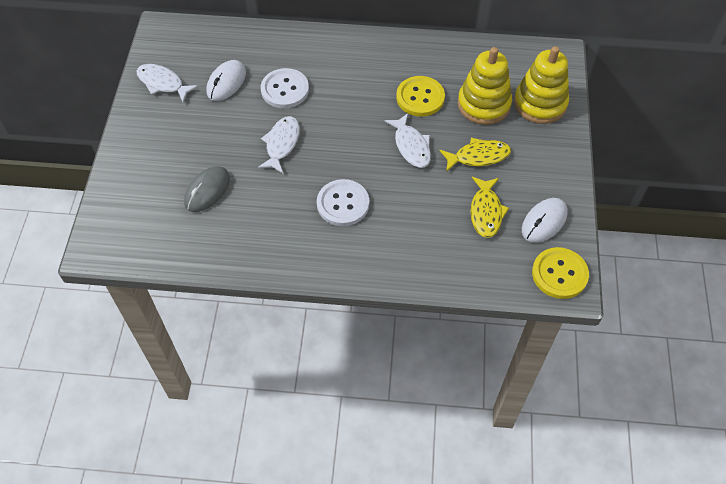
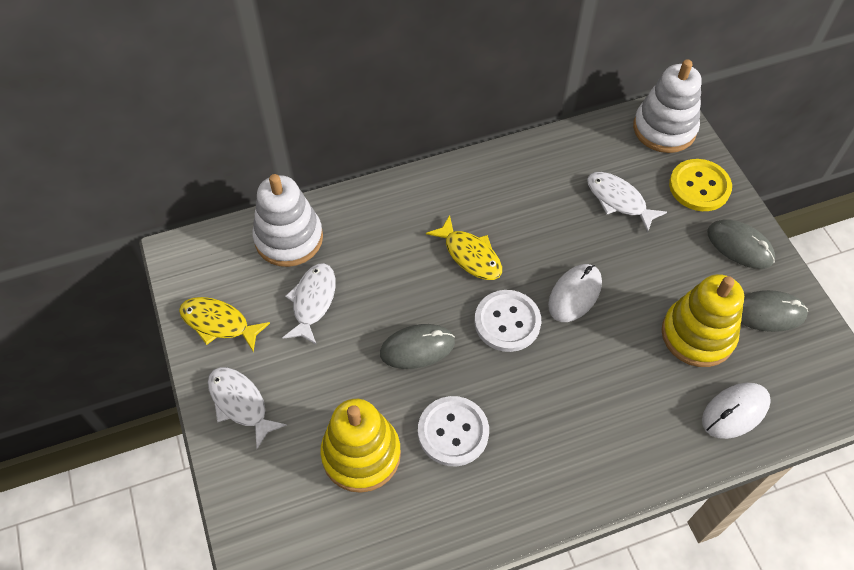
grey mouse: 1 -> 3
white stacking toy: 0 -> 2
yellow button: 2 -> 1

